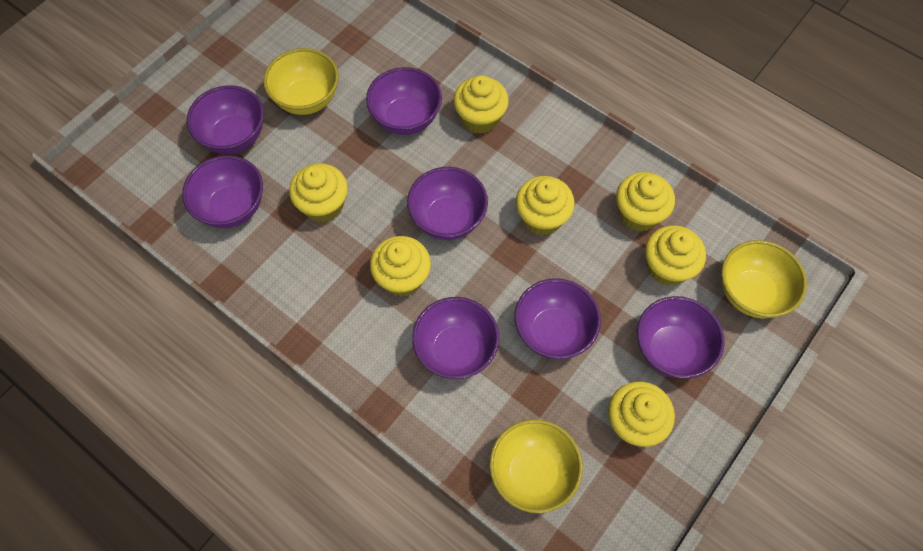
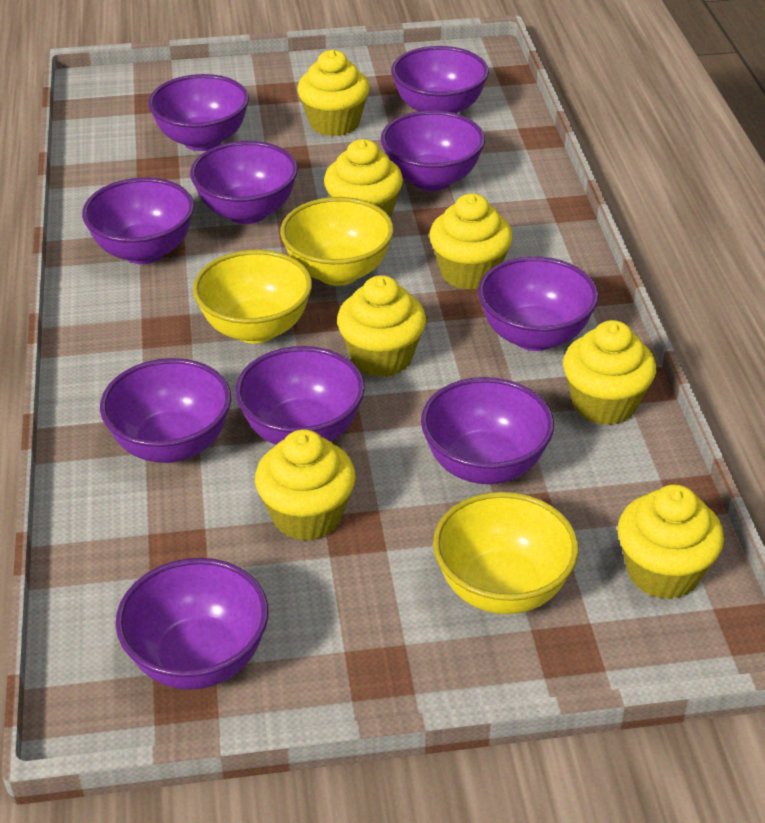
purple bowl: 7 -> 10

